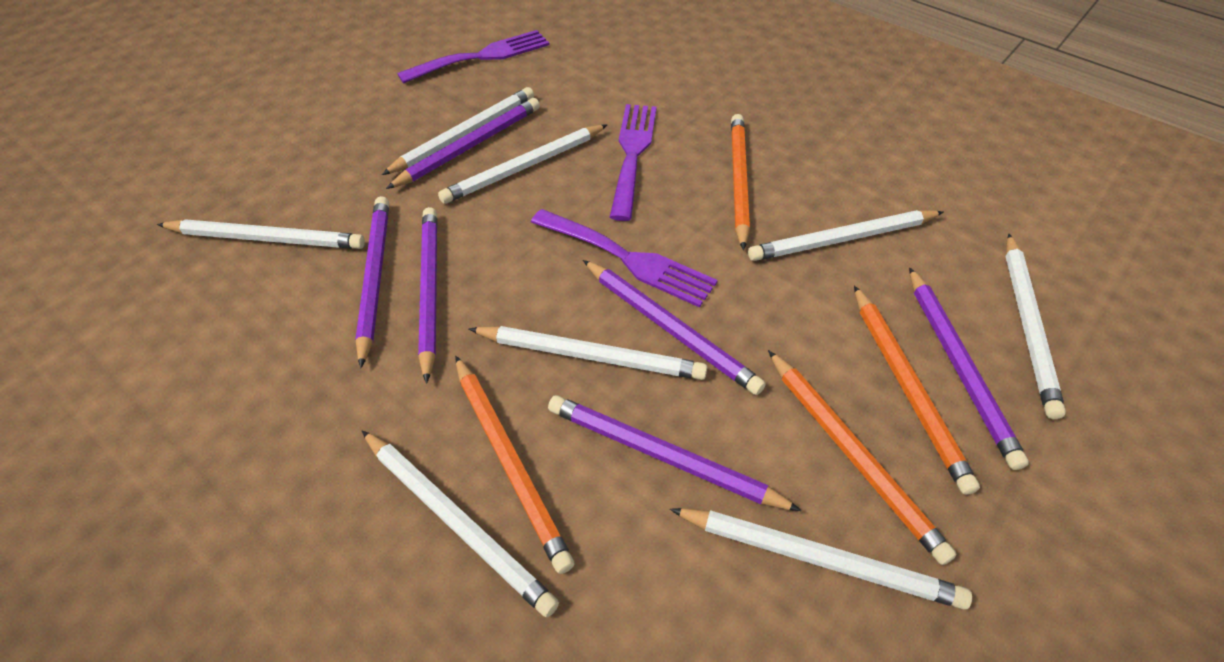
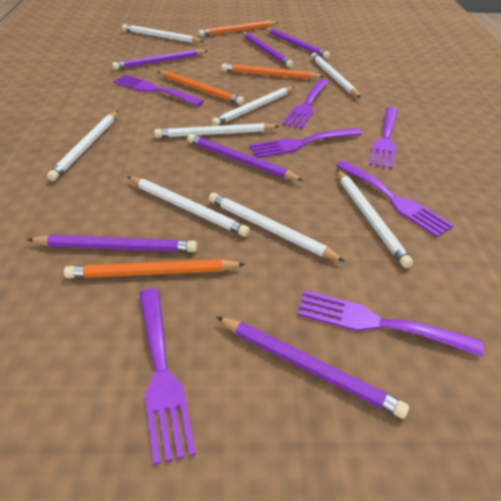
purple fork: 3 -> 7

